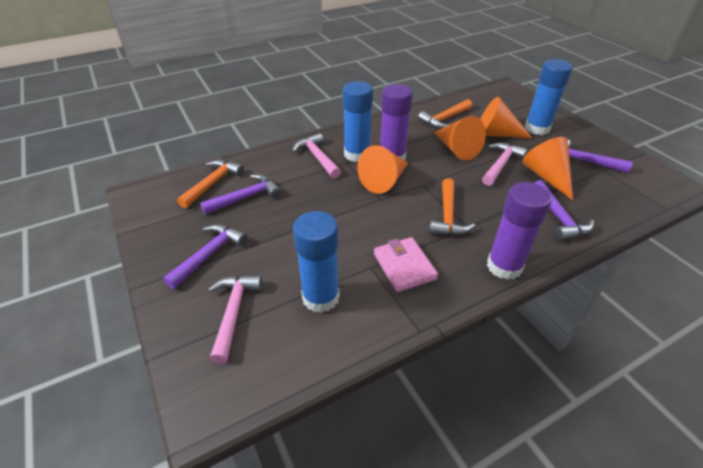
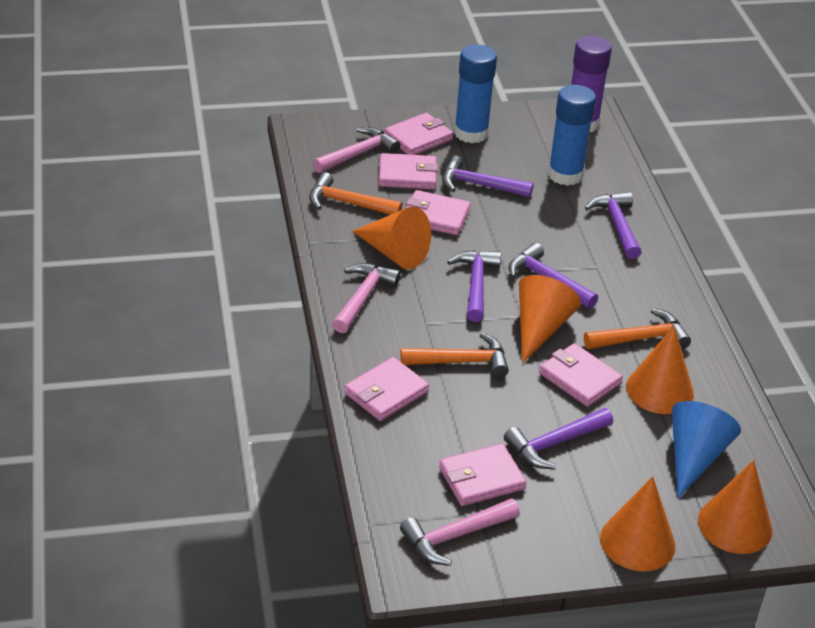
blue cone: 0 -> 1
blue glue stick: 3 -> 2
orange cone: 4 -> 5
pink wallet: 1 -> 6
purple glue stick: 2 -> 1
purple hammer: 4 -> 5

